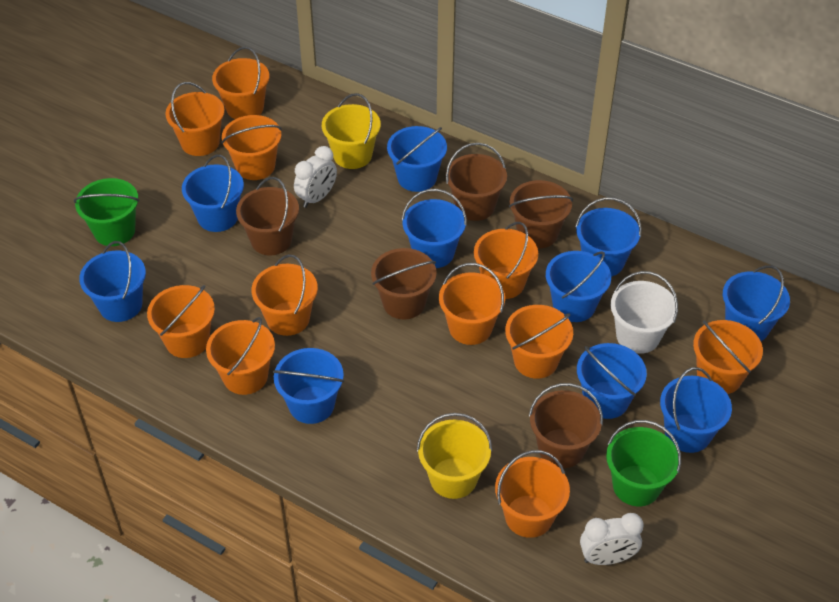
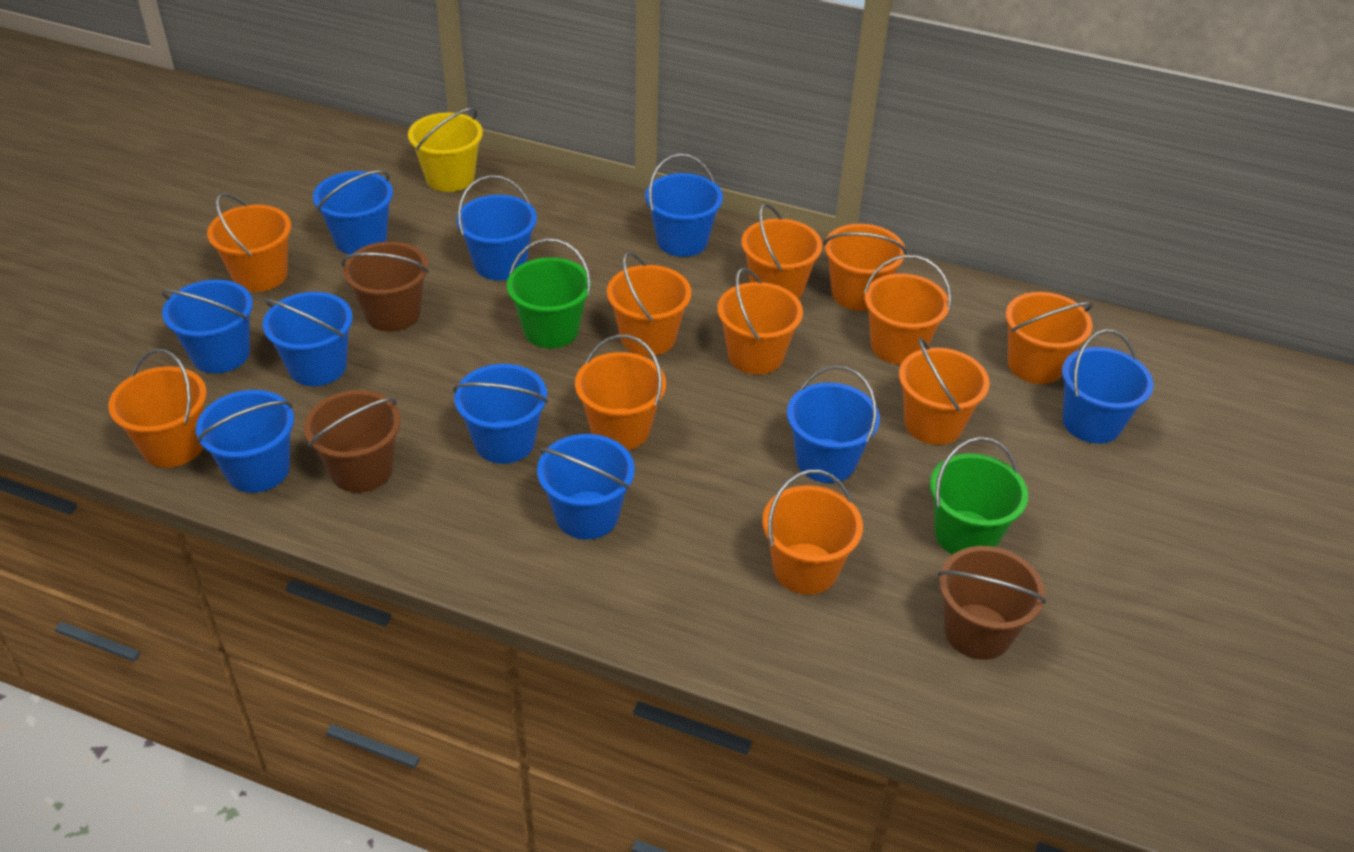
brown bucket: 5 -> 3
white bucket: 1 -> 0
white clock: 2 -> 0
yellow bucket: 2 -> 1

